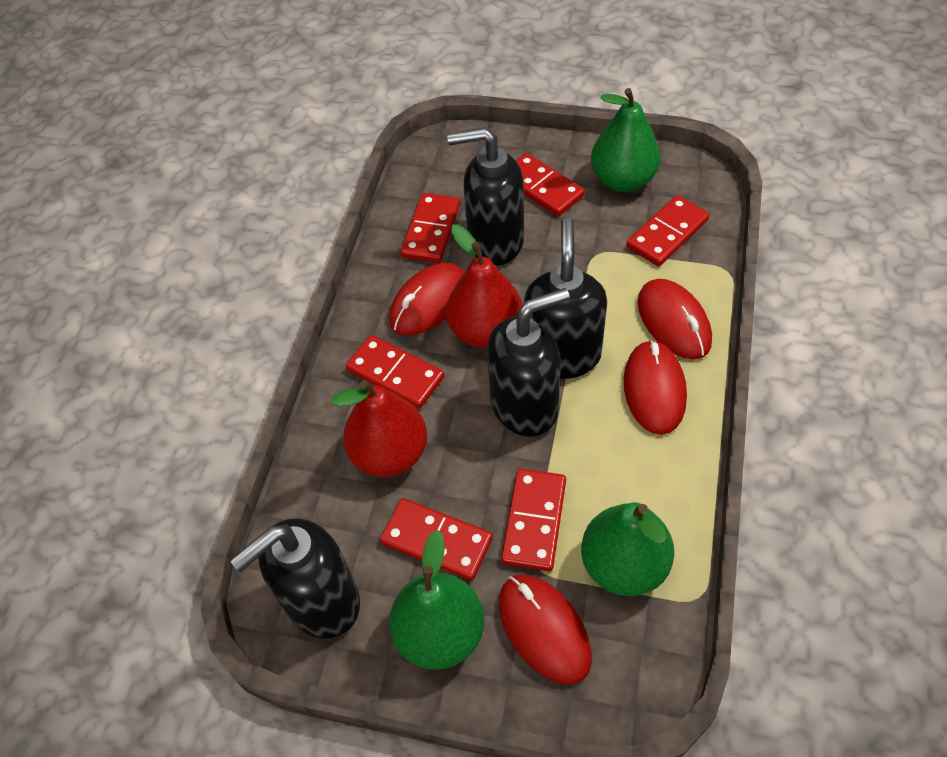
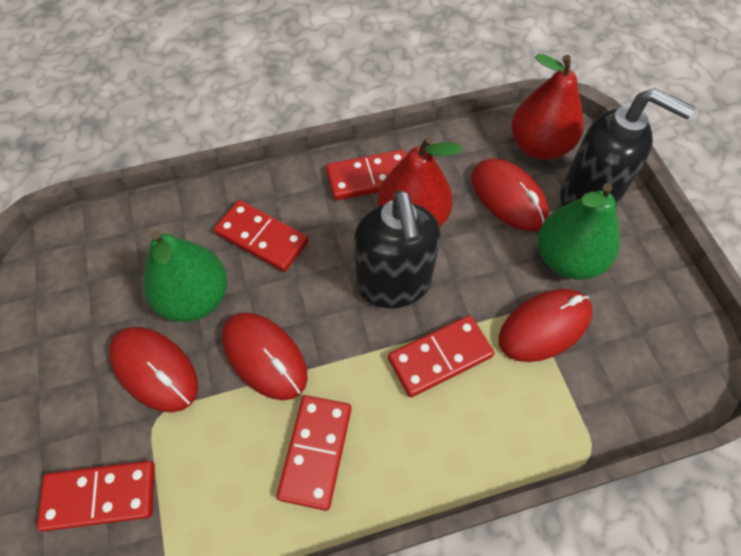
black soap dispenser: 4 -> 2
green pear: 3 -> 2
red domino: 6 -> 5

